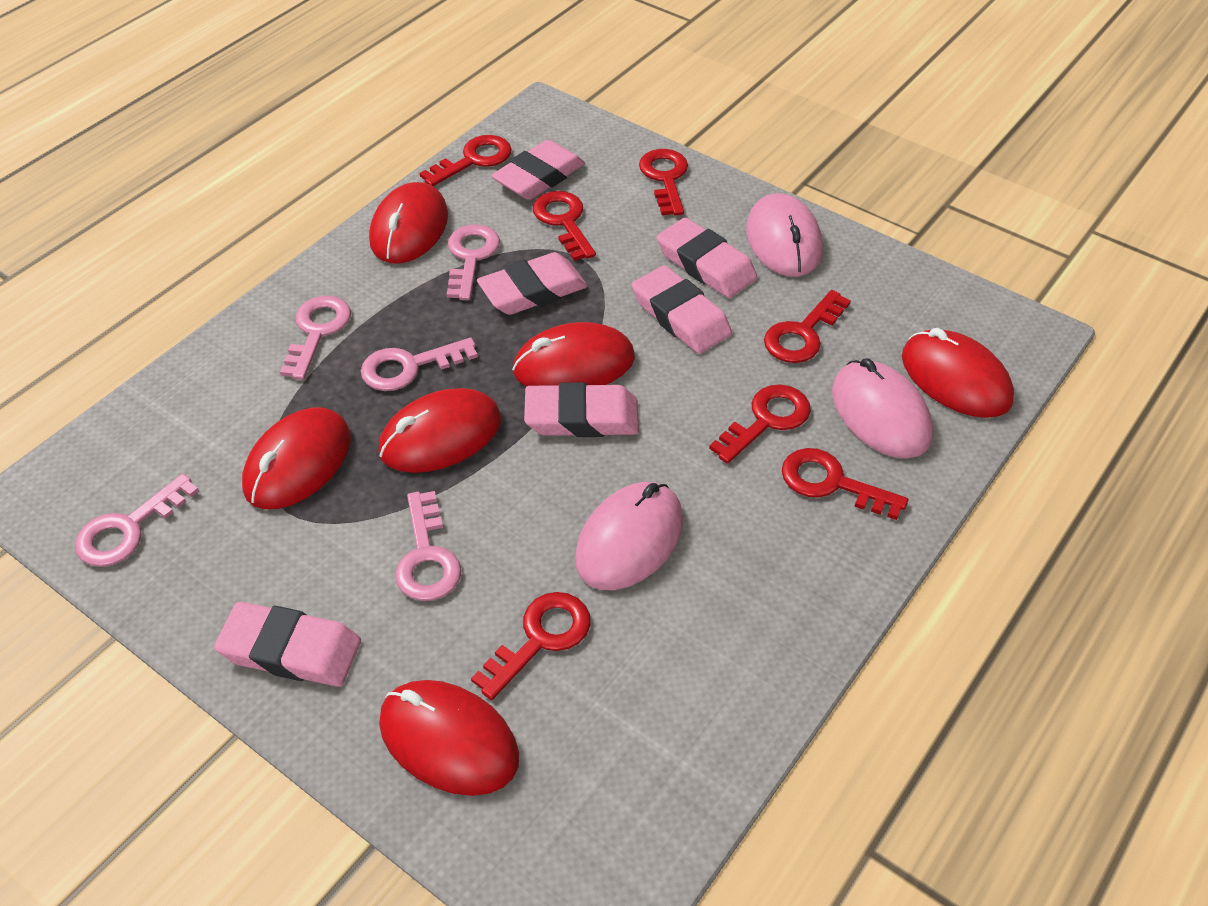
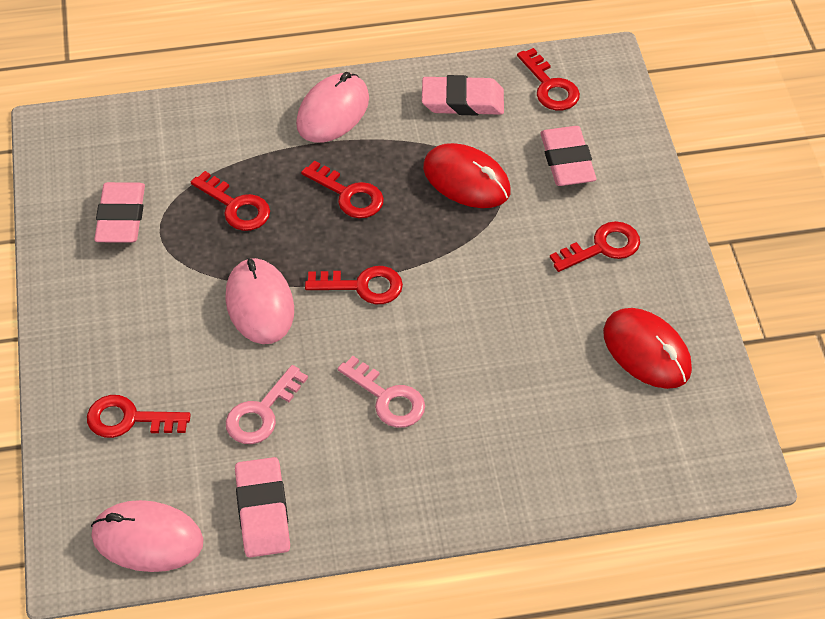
pink eraser: 6 -> 4
pink key: 5 -> 2
red key: 7 -> 6
red mouse: 6 -> 2

